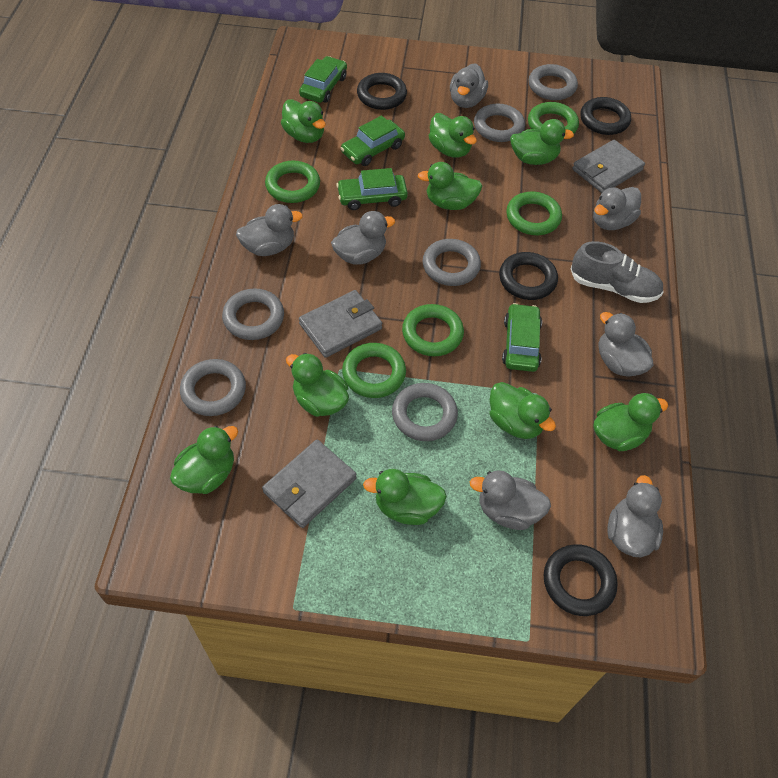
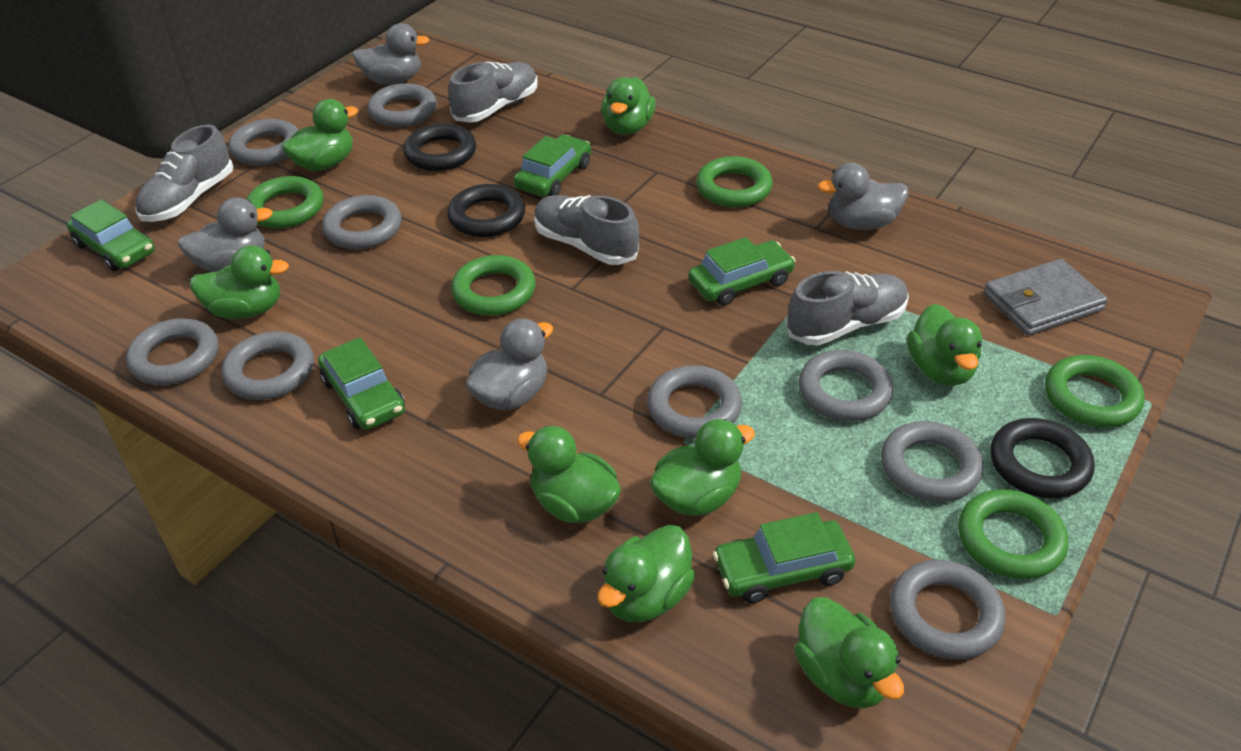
black ring: 4 -> 3
green car: 4 -> 5
green duck: 9 -> 8
grey duck: 7 -> 4
grey ring: 6 -> 9
grey shoe: 1 -> 4
grey wallet: 3 -> 1

